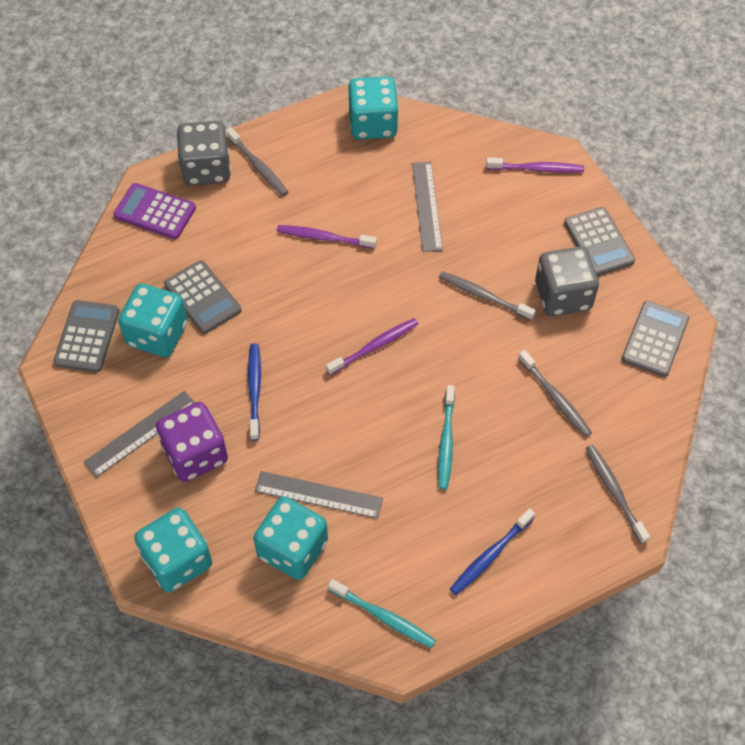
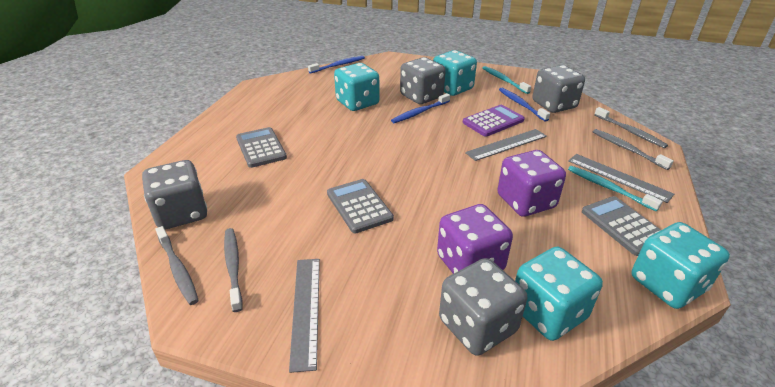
blue toothbrush: 2 -> 3
grey calculator: 4 -> 3
grey dice: 2 -> 4
purple dice: 1 -> 2
purple toothbrush: 3 -> 0

